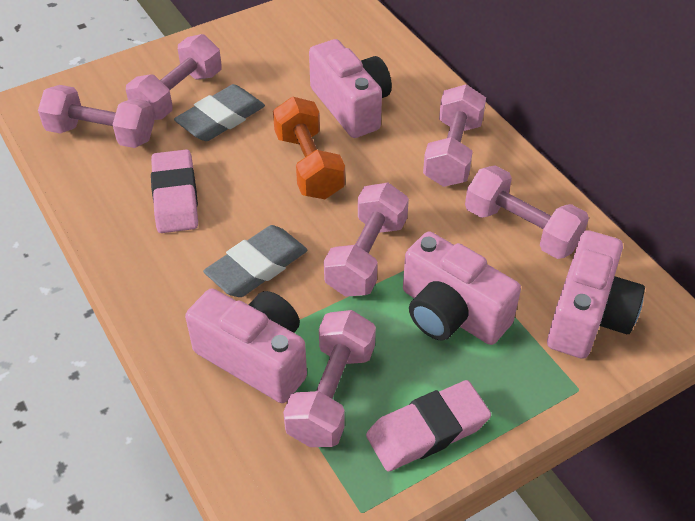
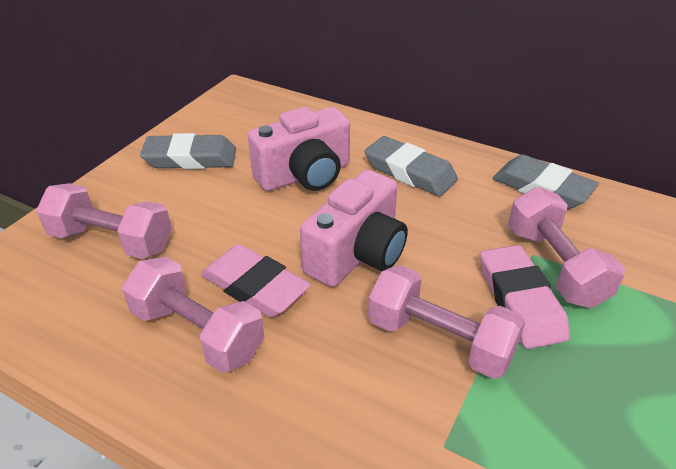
grey eraser: 2 -> 3
orange dumbbell: 1 -> 0
pink camera: 4 -> 2
pink dumbbell: 6 -> 4

